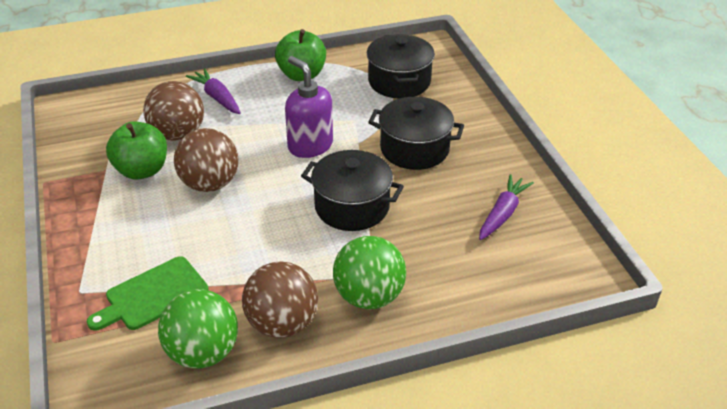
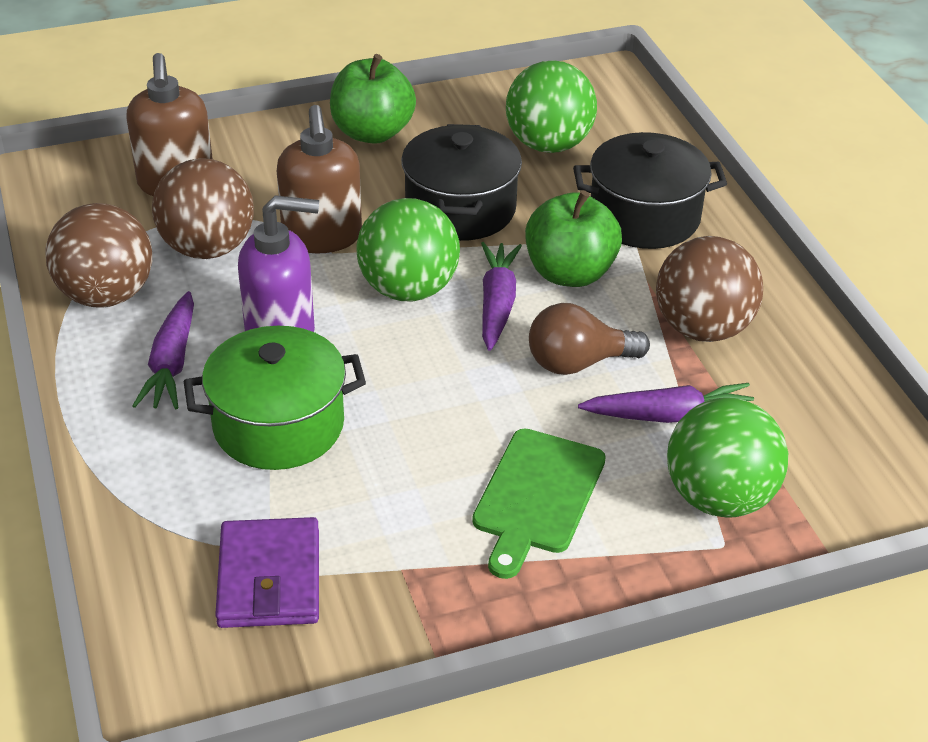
black pot: 3 -> 2
brown light bulb: 0 -> 1
brown soap dispenser: 0 -> 2
green ball: 2 -> 3
green pot: 0 -> 1
purple carrot: 2 -> 3
purple wallet: 0 -> 1

